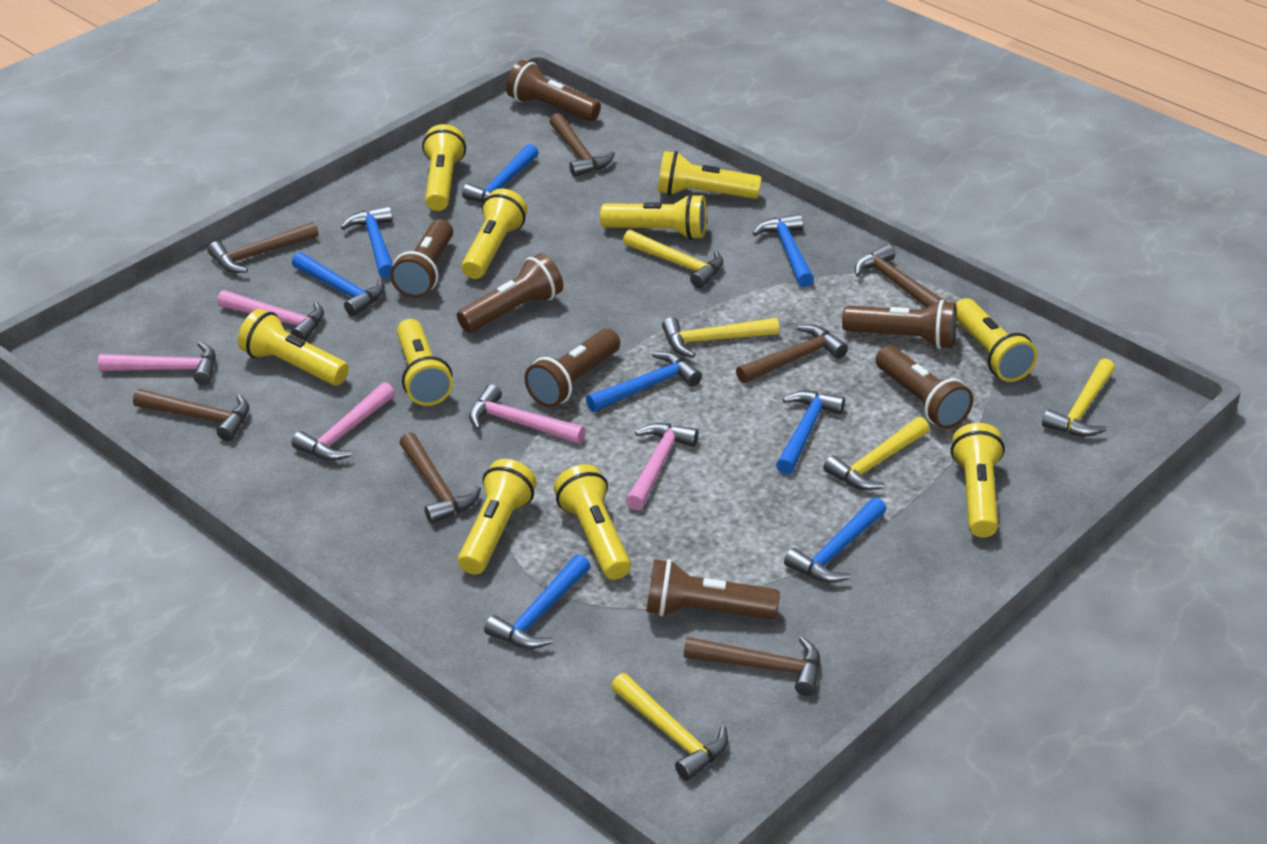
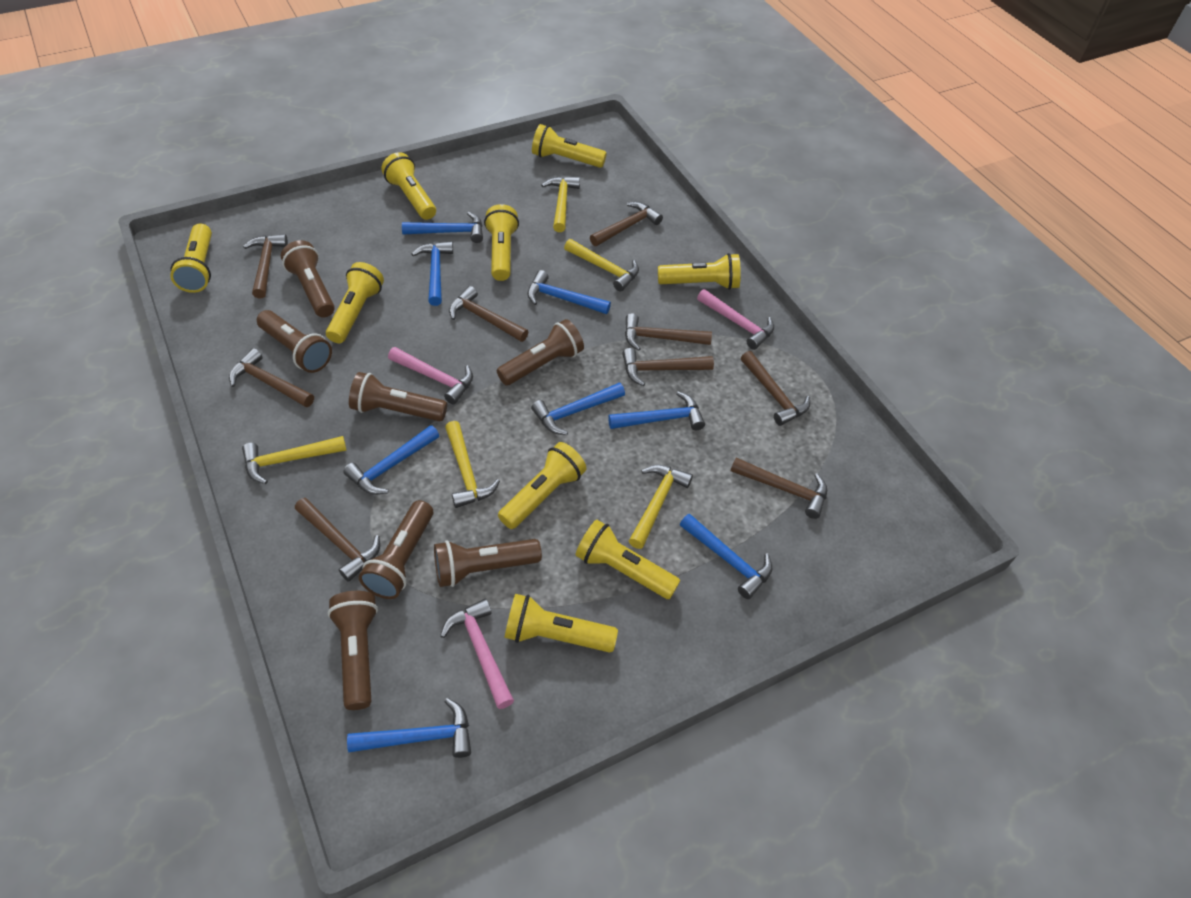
brown hammer: 7 -> 9
pink hammer: 5 -> 3
yellow flashlight: 10 -> 9

